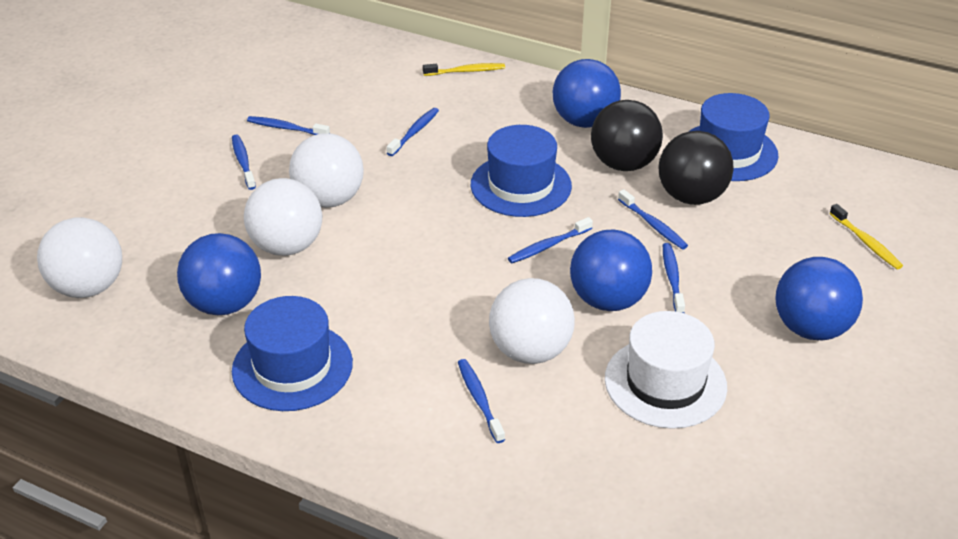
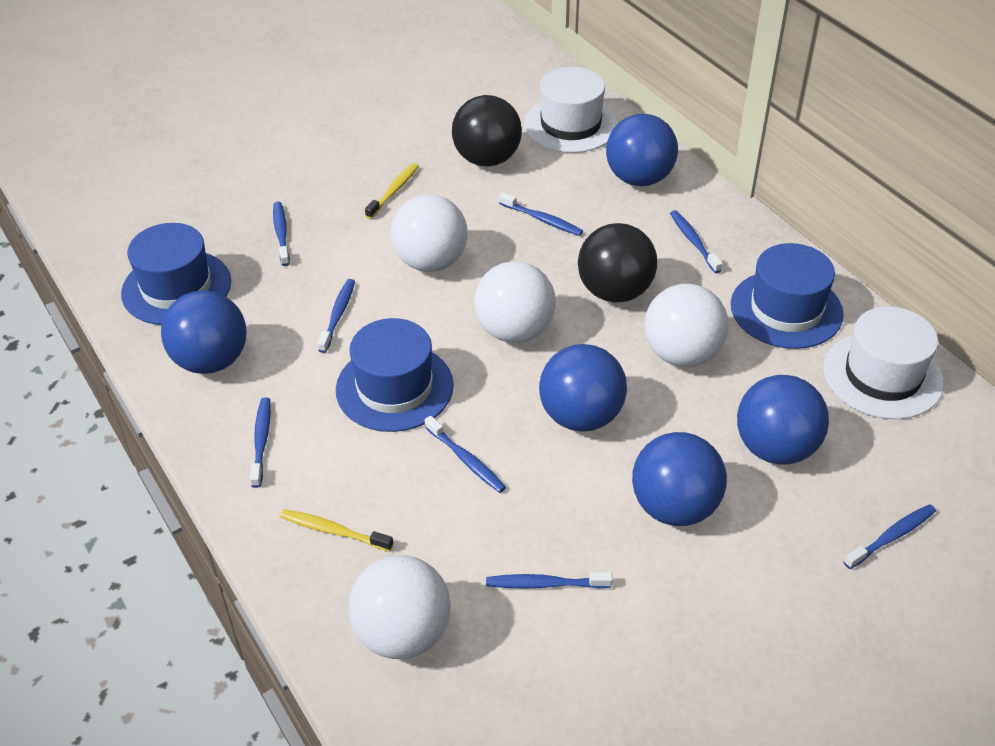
blue ball: 4 -> 5
blue toothbrush: 7 -> 8
white hat: 1 -> 2

